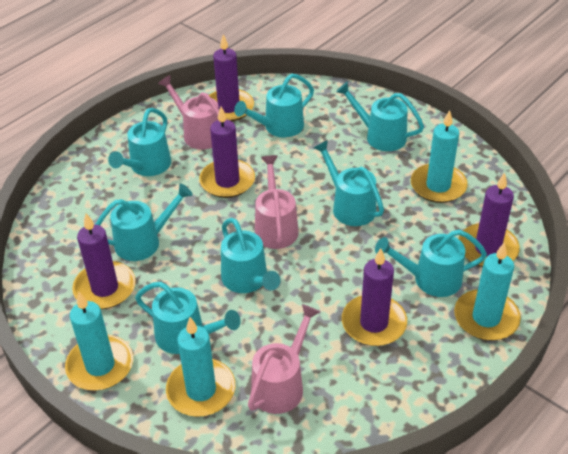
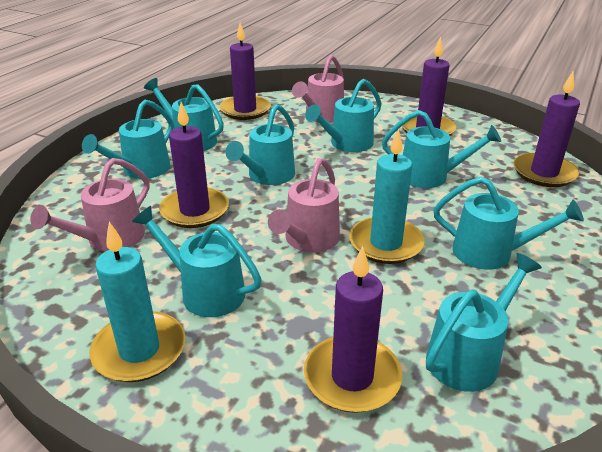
turquoise candle: 4 -> 2

